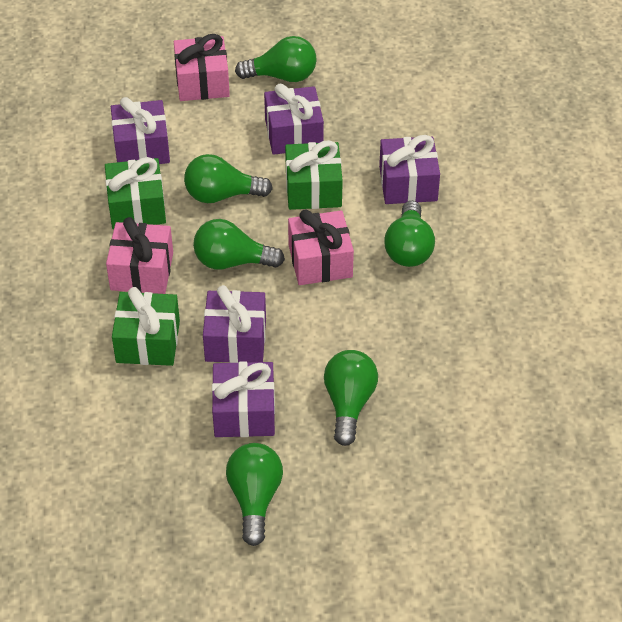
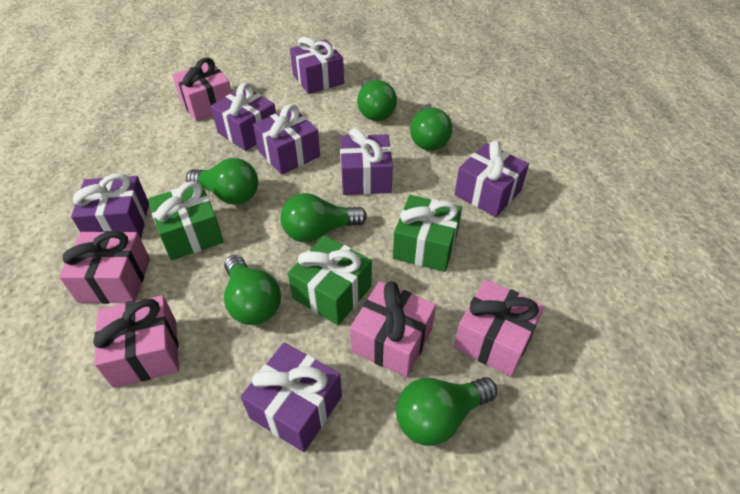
pink gift: 3 -> 5
purple gift: 5 -> 7

